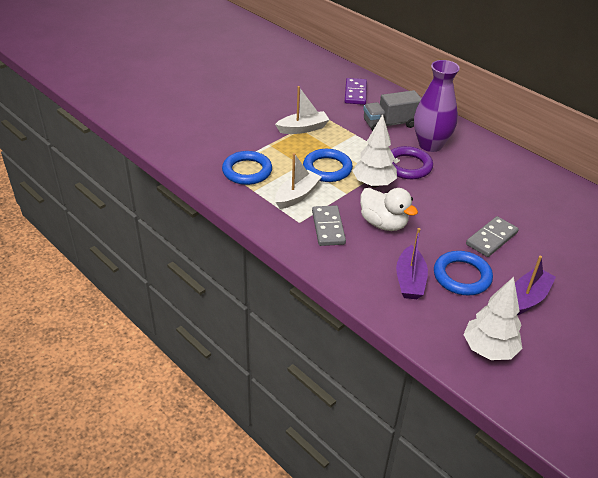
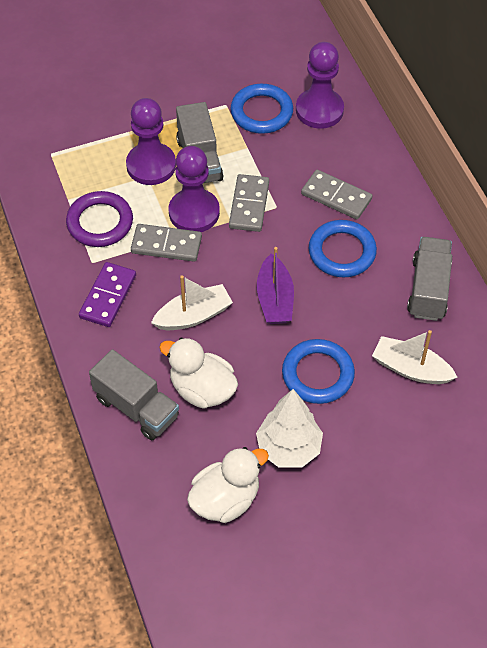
grey domino: 2 -> 3
grey truck: 1 -> 3
purple boat: 2 -> 1
purple pawn: 0 -> 3
purple vase: 1 -> 0
white duck: 1 -> 2
white tree: 2 -> 1

